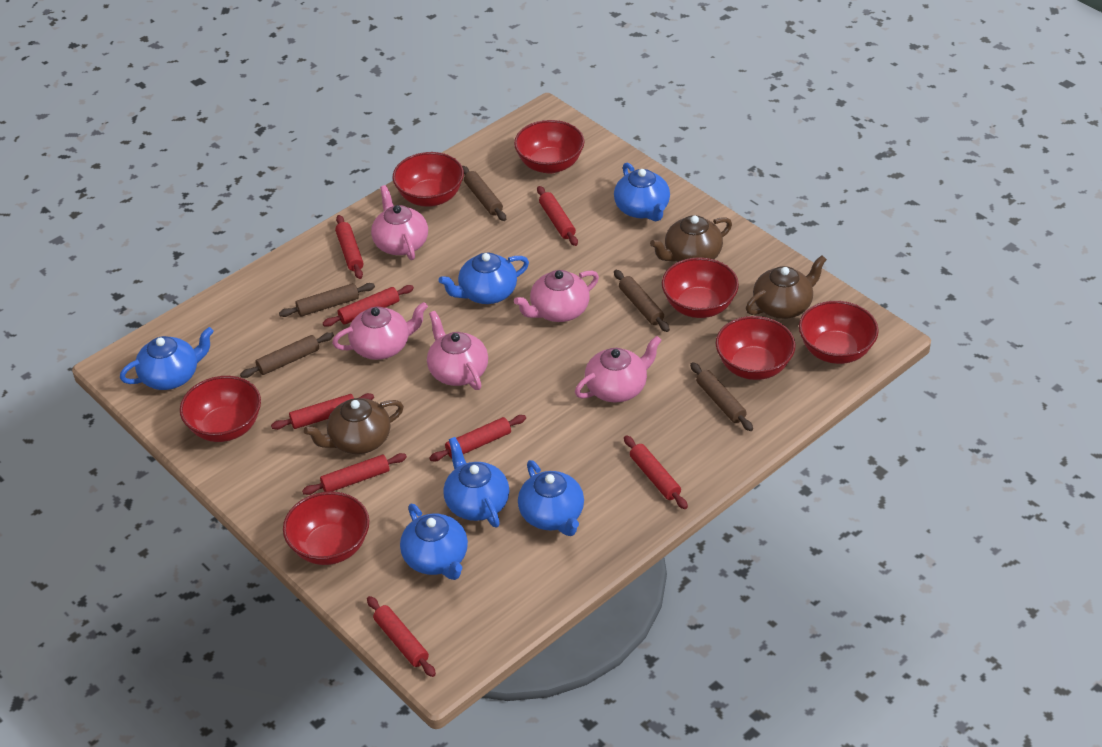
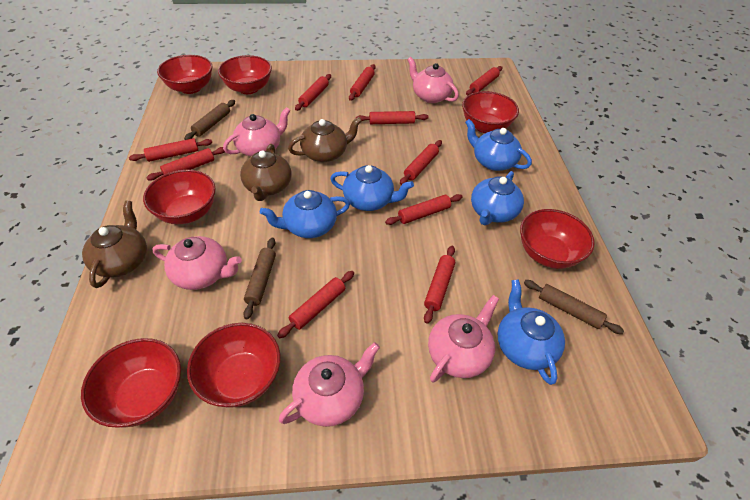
blue teapot: 6 -> 5
brown rolling pin: 5 -> 3
red rolling pin: 8 -> 10

